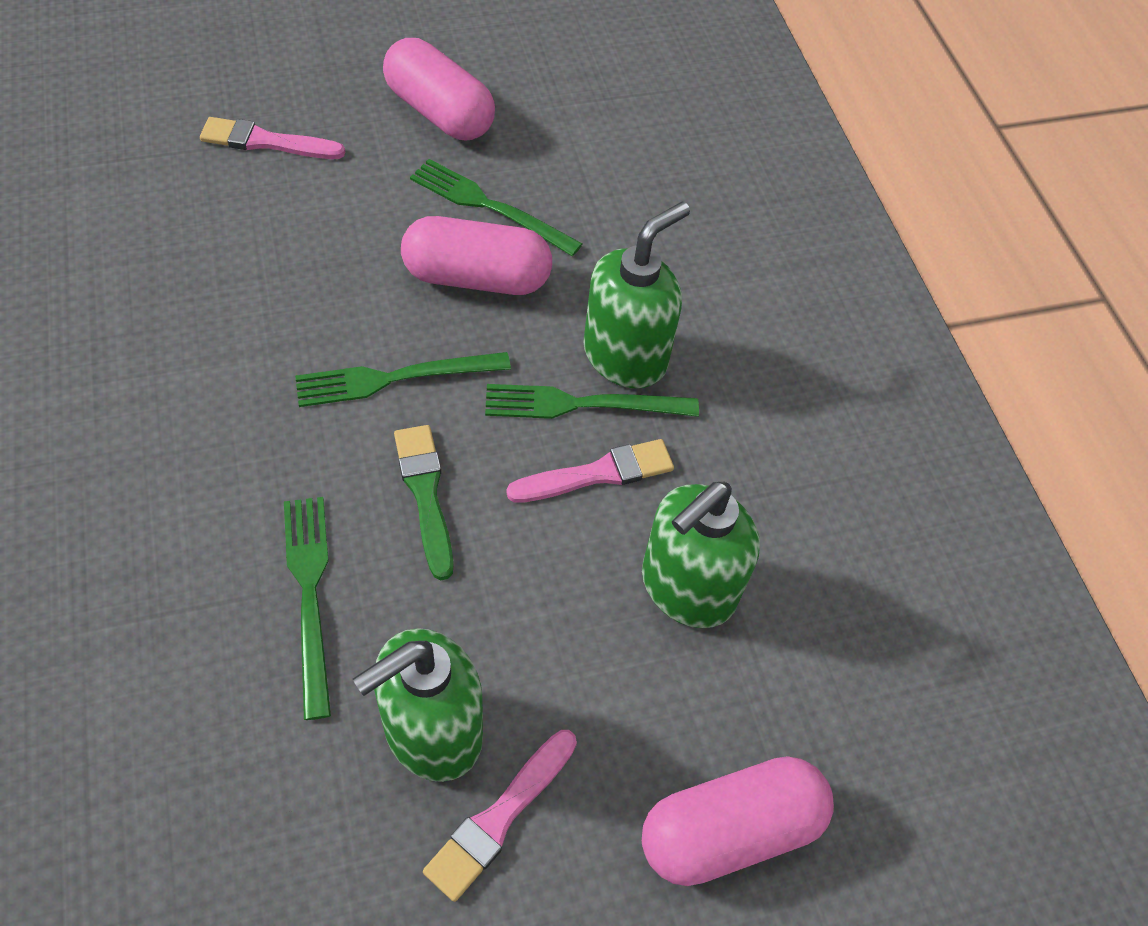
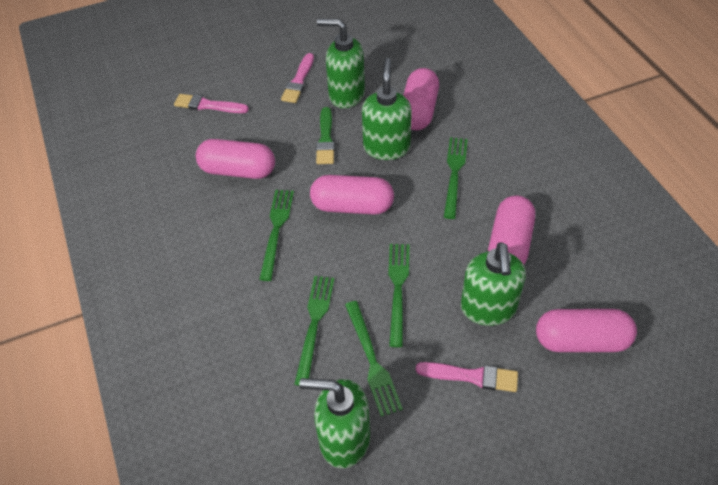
green fork: 4 -> 5
green soap dispenser: 3 -> 4
pink capsule: 3 -> 5

